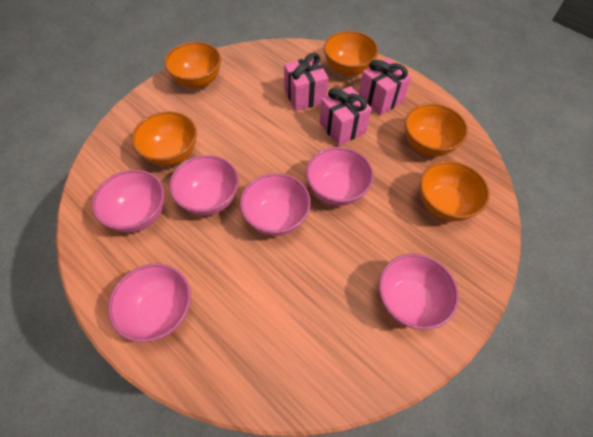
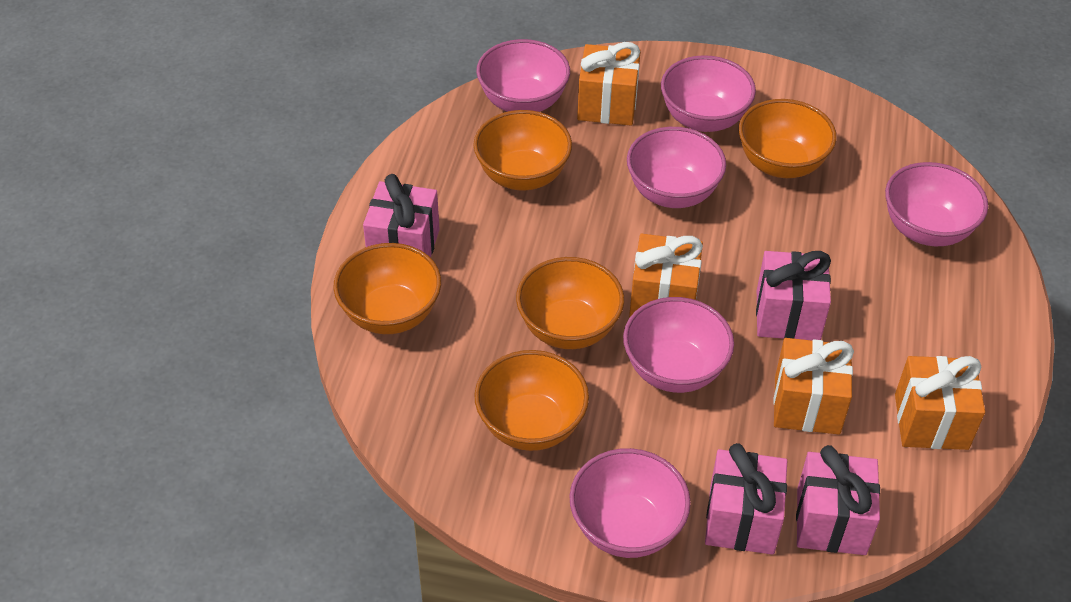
orange gift: 0 -> 4
pink gift: 3 -> 4

